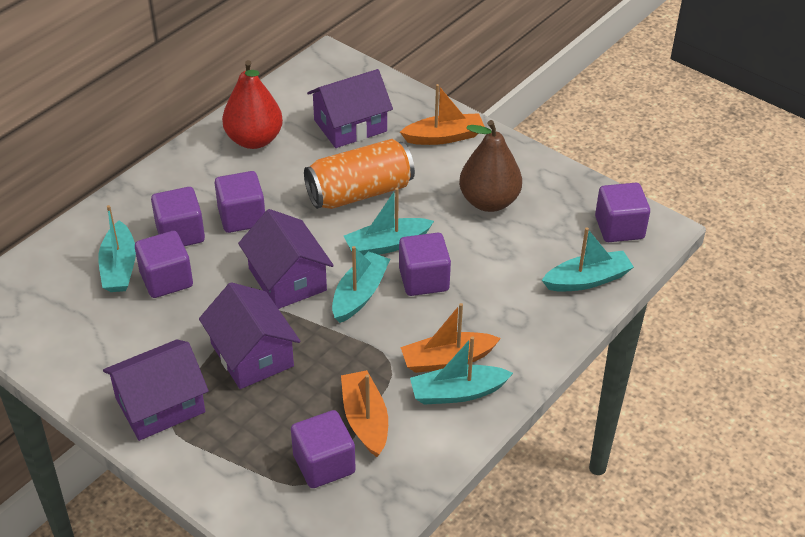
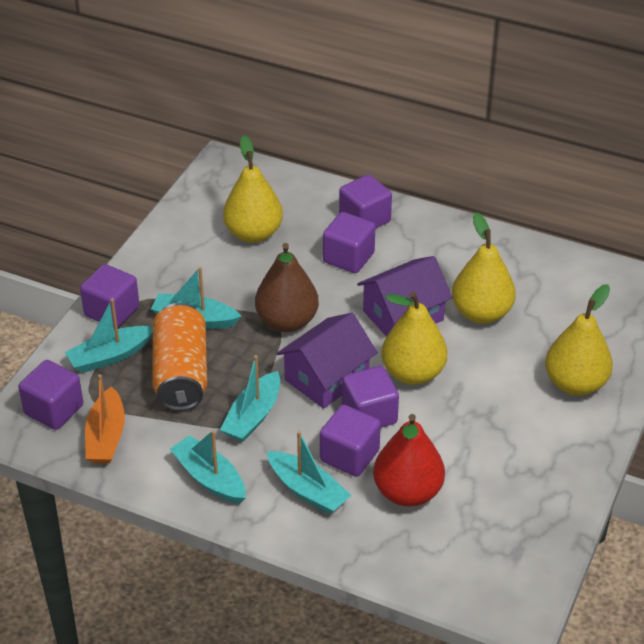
orange boat: 3 -> 1
purple house: 4 -> 2
yellow pear: 0 -> 4

